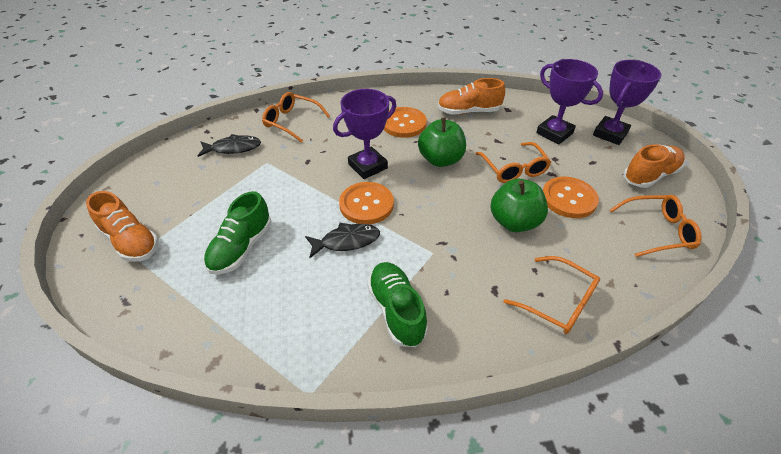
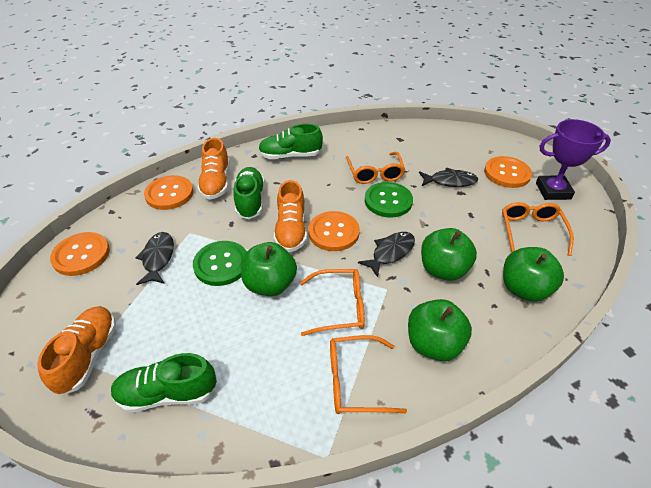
black fish: 2 -> 3
green apple: 2 -> 4
green button: 0 -> 2
green shoe: 2 -> 3
orange button: 3 -> 4
purple trophy: 3 -> 1

